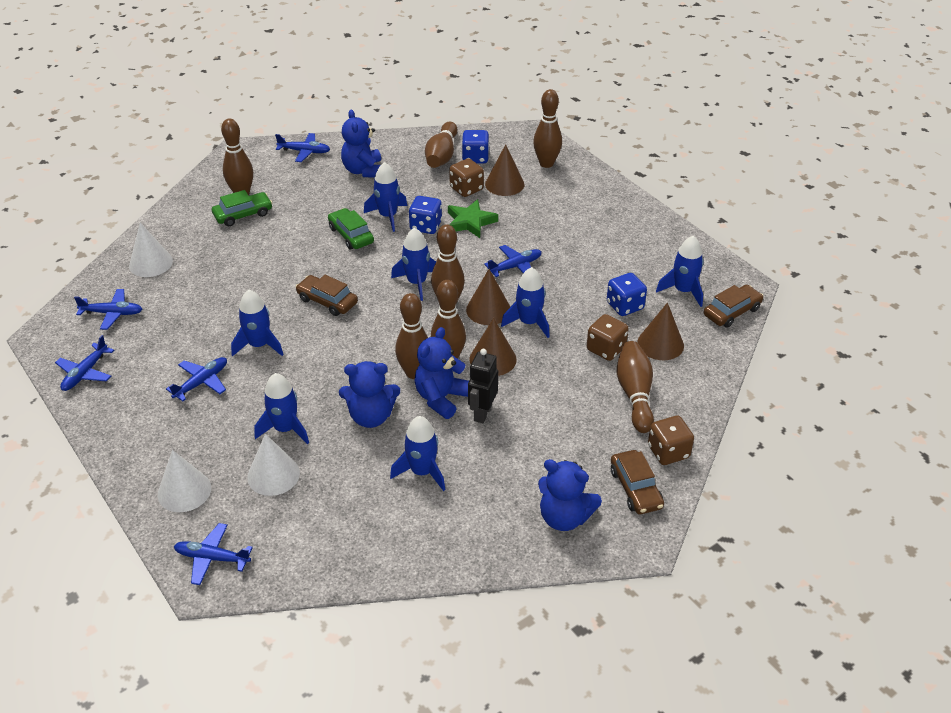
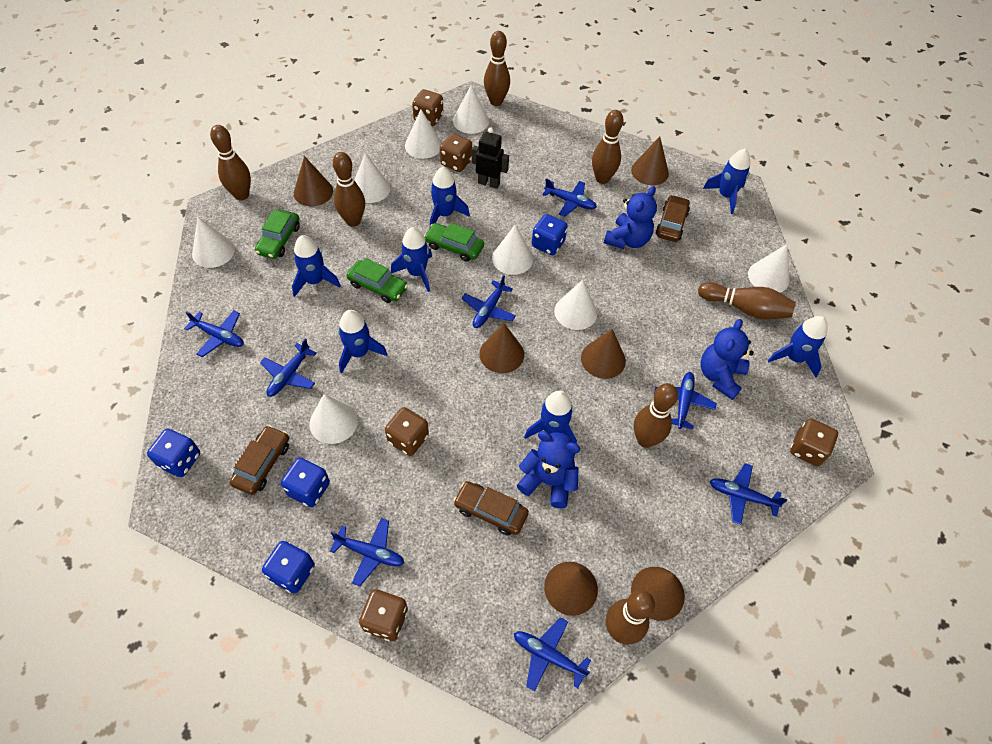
blue dice: 3 -> 4
blue plane: 6 -> 8
blue teddy bear: 4 -> 3
brown cone: 4 -> 6
brown dice: 3 -> 5
green car: 2 -> 3
green star: 1 -> 0
white cone: 3 -> 8

